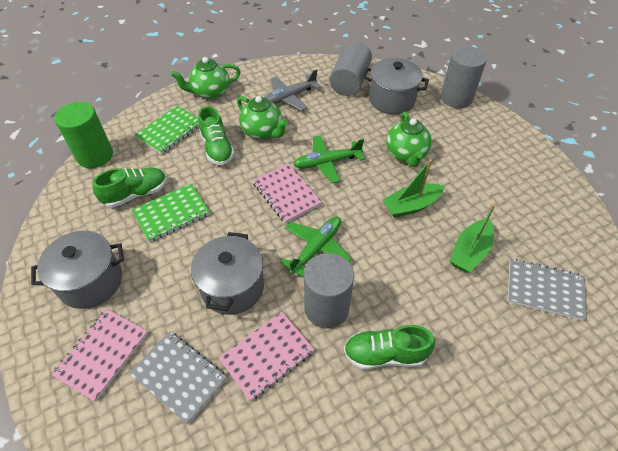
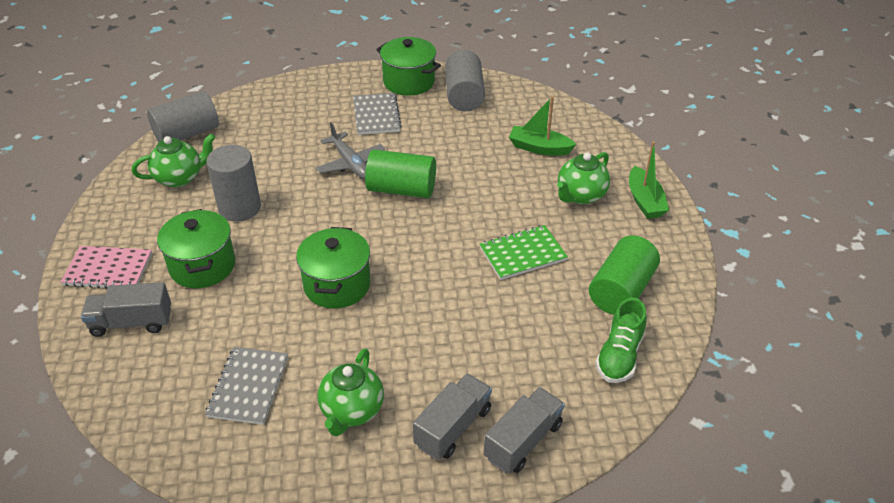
green cylinder: 1 -> 2
green notebook: 2 -> 1
green plane: 2 -> 0
green pot: 0 -> 3
green shoe: 3 -> 1
grey pot: 3 -> 0
grey truck: 0 -> 3
pink notebook: 3 -> 1

